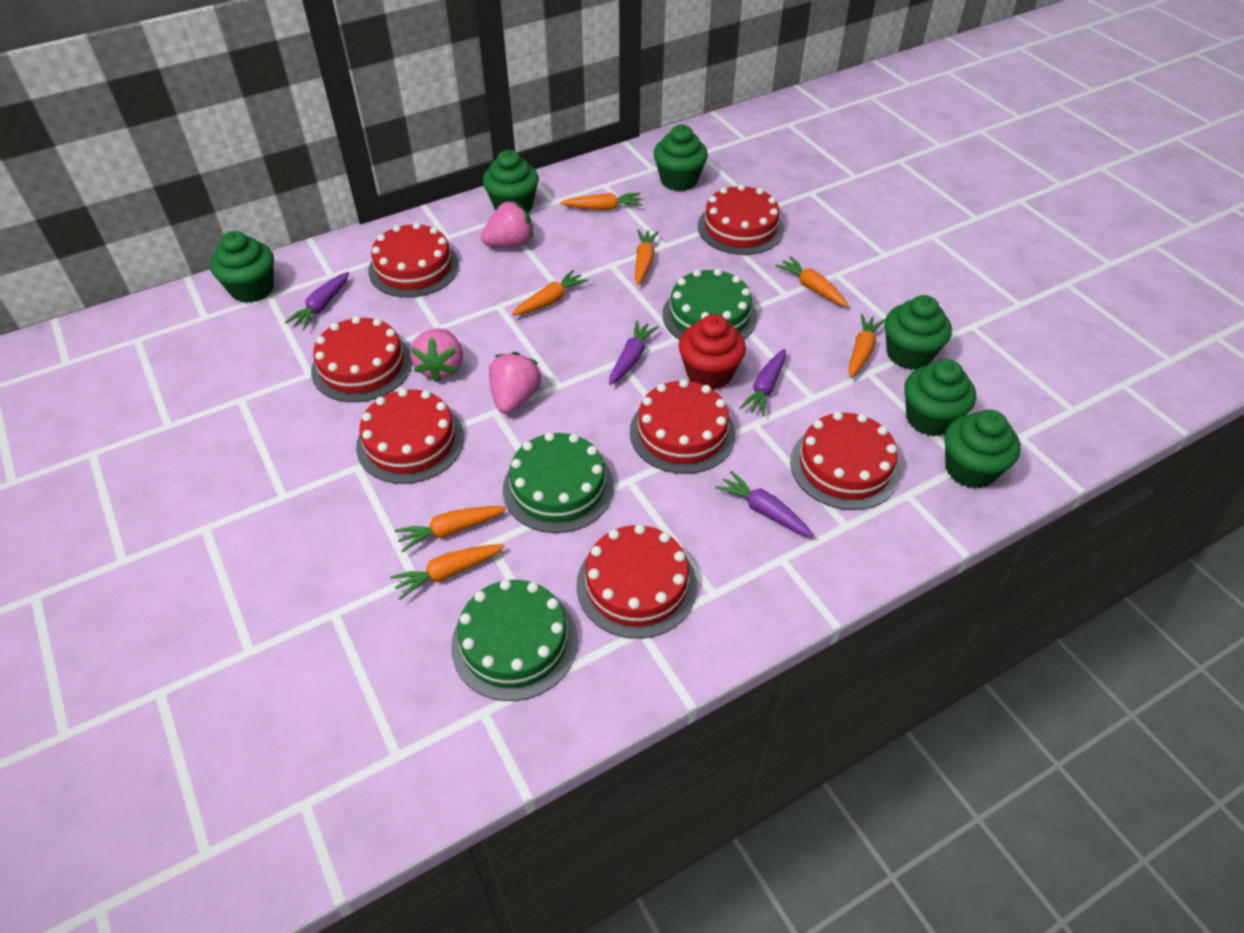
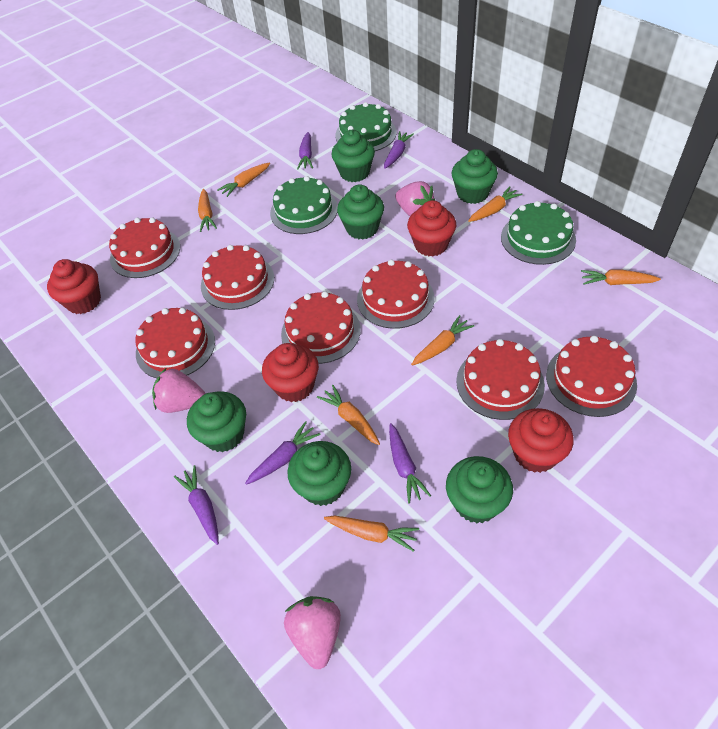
purple carrot: 4 -> 5
red cupcake: 1 -> 4

